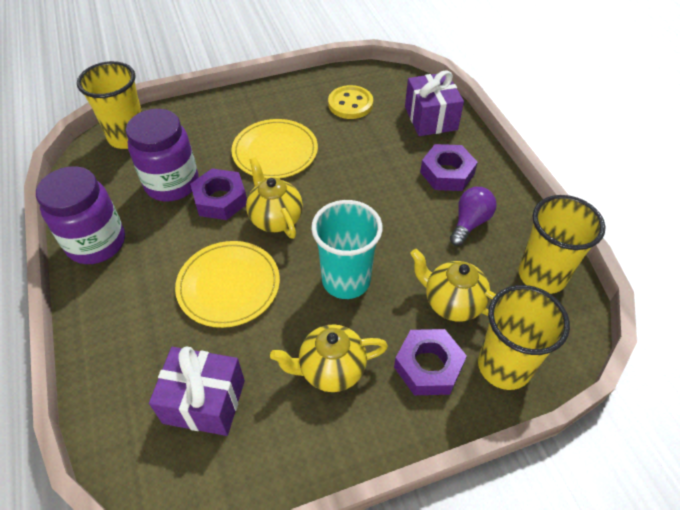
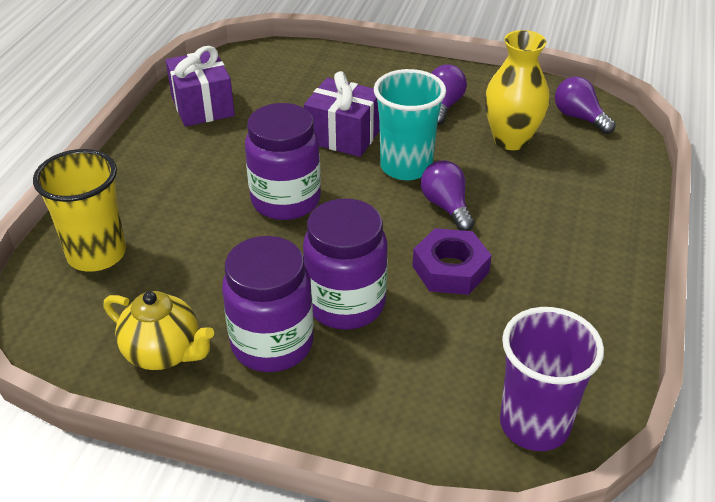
purple cup: 0 -> 1
purple jar: 2 -> 3
purple light bulb: 1 -> 3
purple nut: 3 -> 1
yellow button: 1 -> 0
yellow cup: 3 -> 1
yellow plate: 2 -> 0
yellow teapot: 3 -> 1
yellow vase: 0 -> 1

